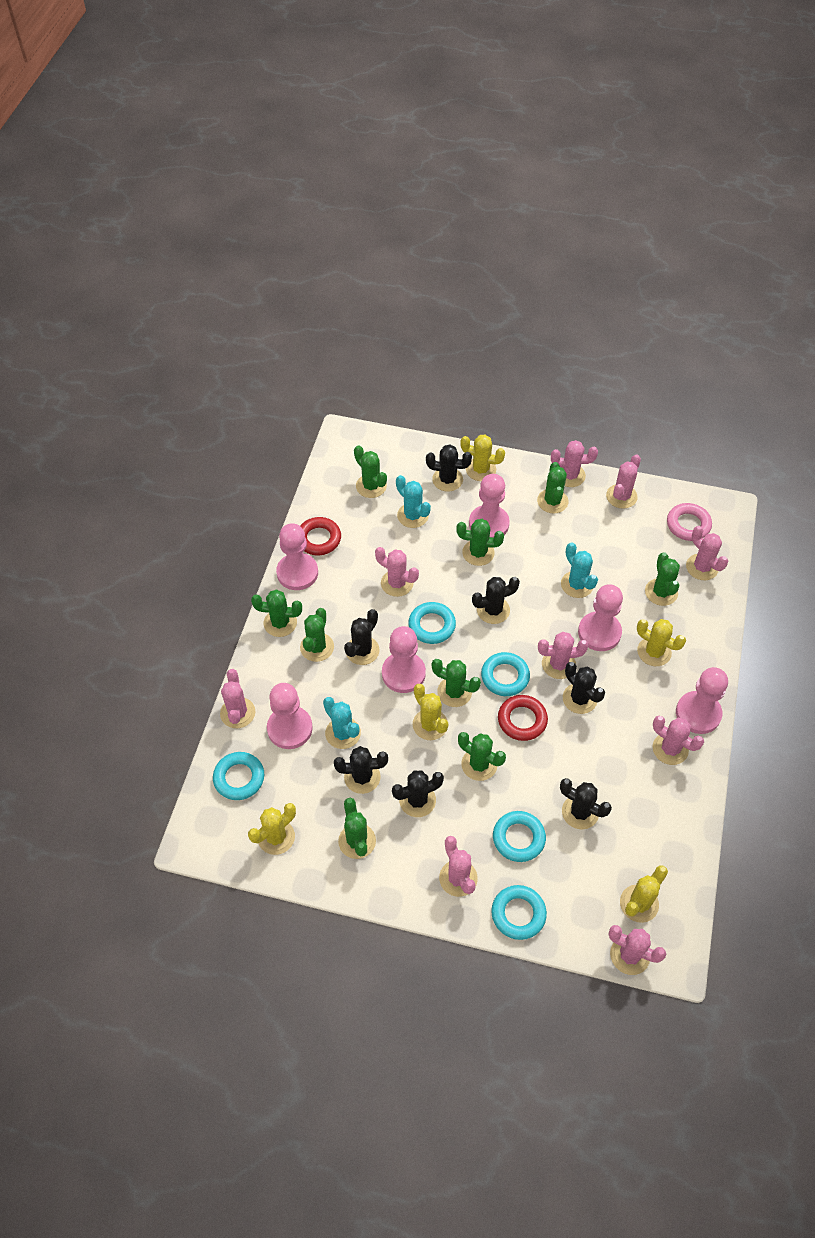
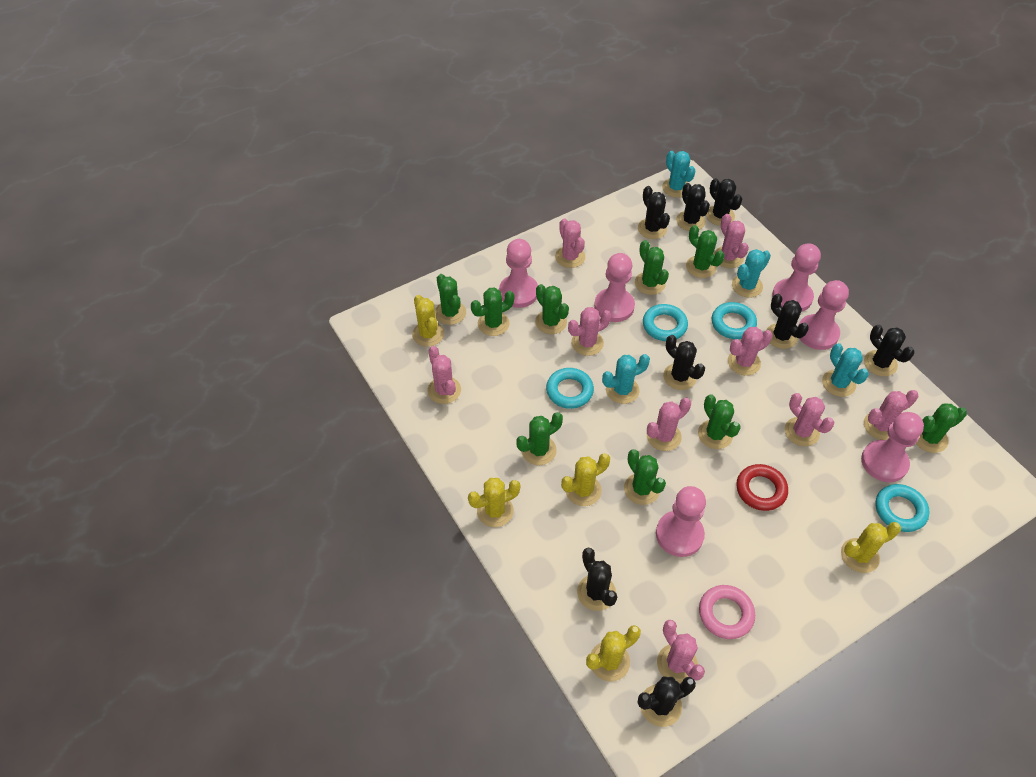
black cactus: 7 -> 8
red ring: 2 -> 1
turquoise cactus: 3 -> 4
turquoise ring: 5 -> 4

